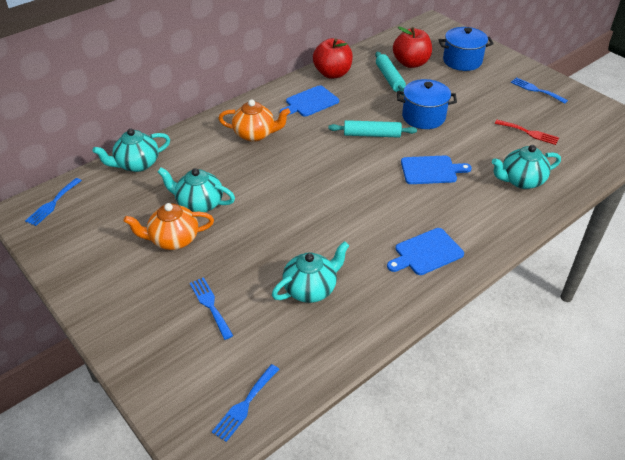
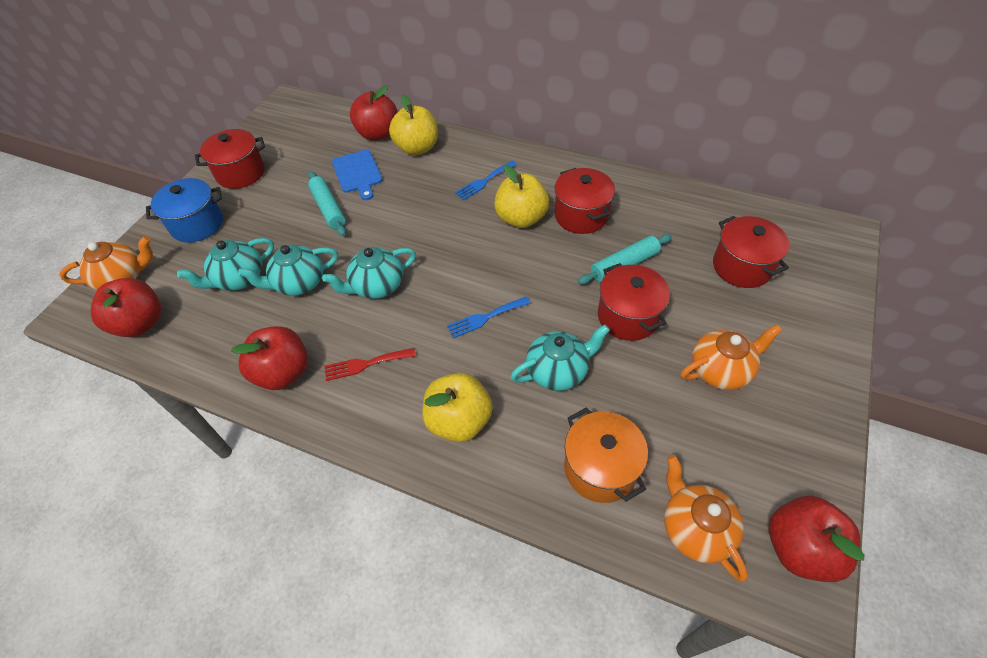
blue cutting board: 3 -> 1
blue fork: 4 -> 2
blue pot: 2 -> 1
orange pot: 0 -> 1
orange teapot: 2 -> 3
red apple: 2 -> 4
red pot: 0 -> 4
yellow apple: 0 -> 3

